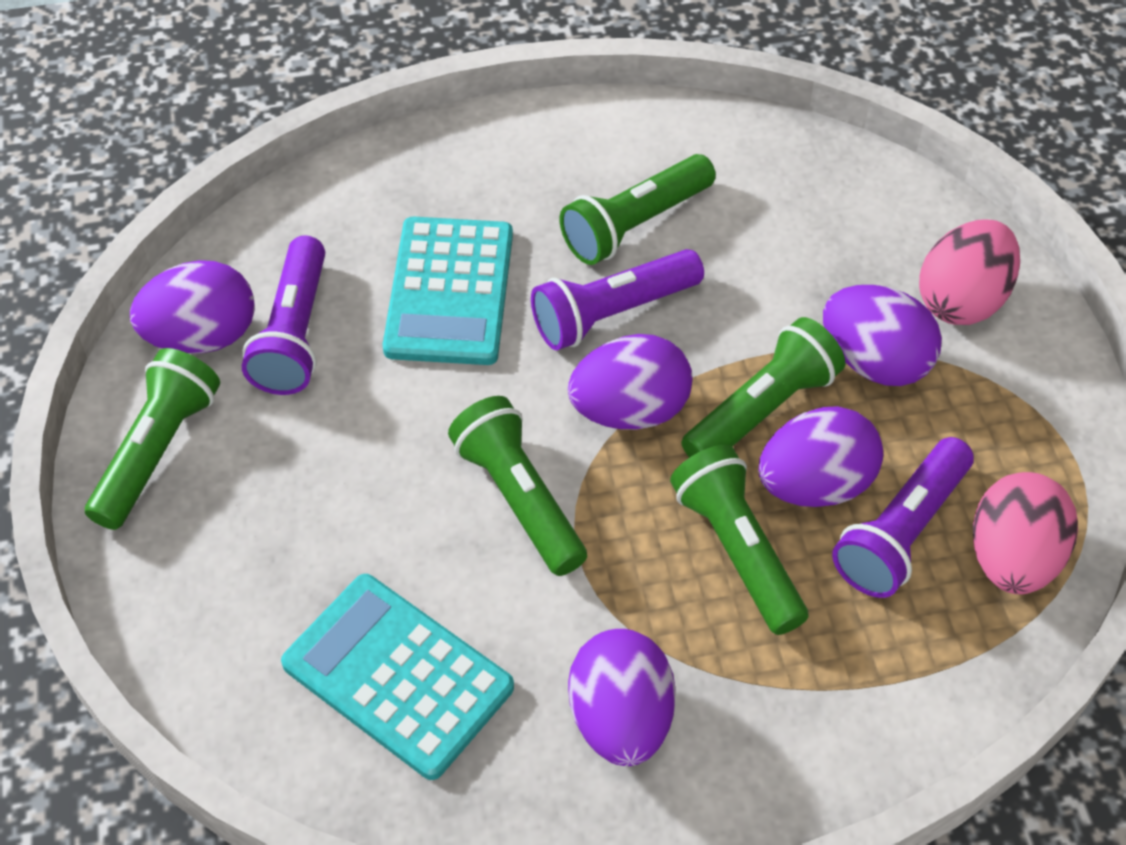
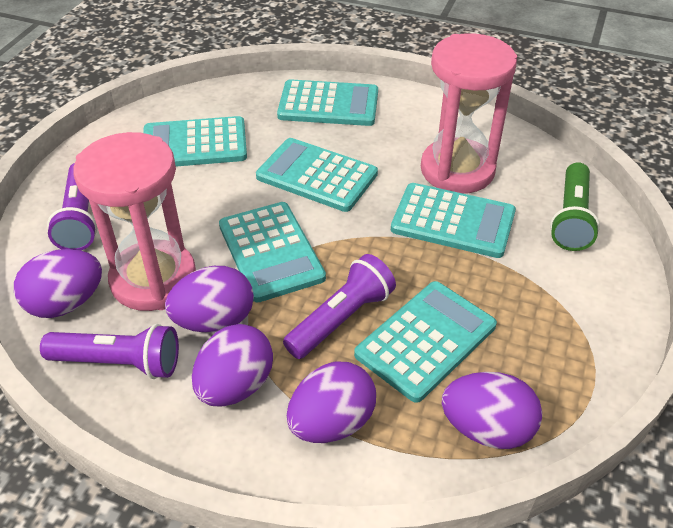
green flashlight: 5 -> 1
pink egg: 2 -> 0
pink hourglass: 0 -> 2
turquoise calculator: 2 -> 6

